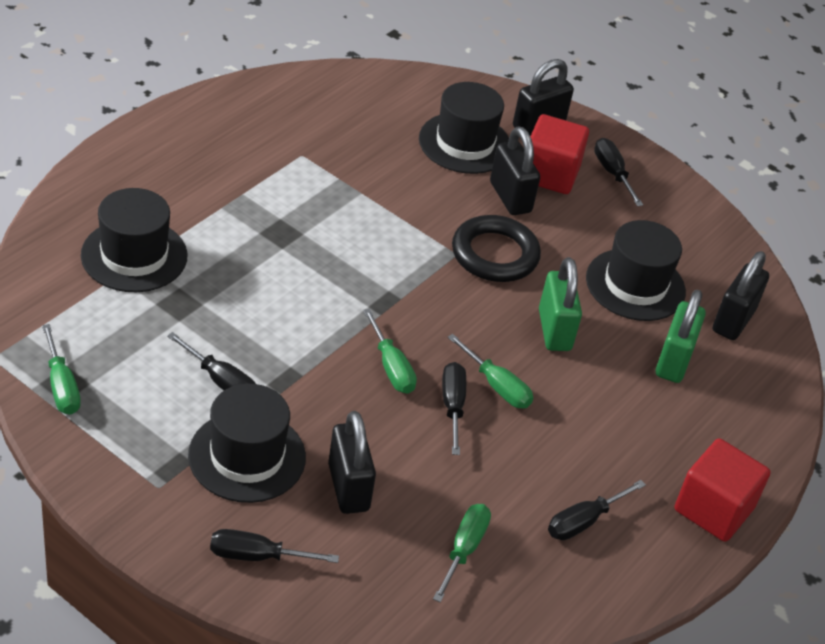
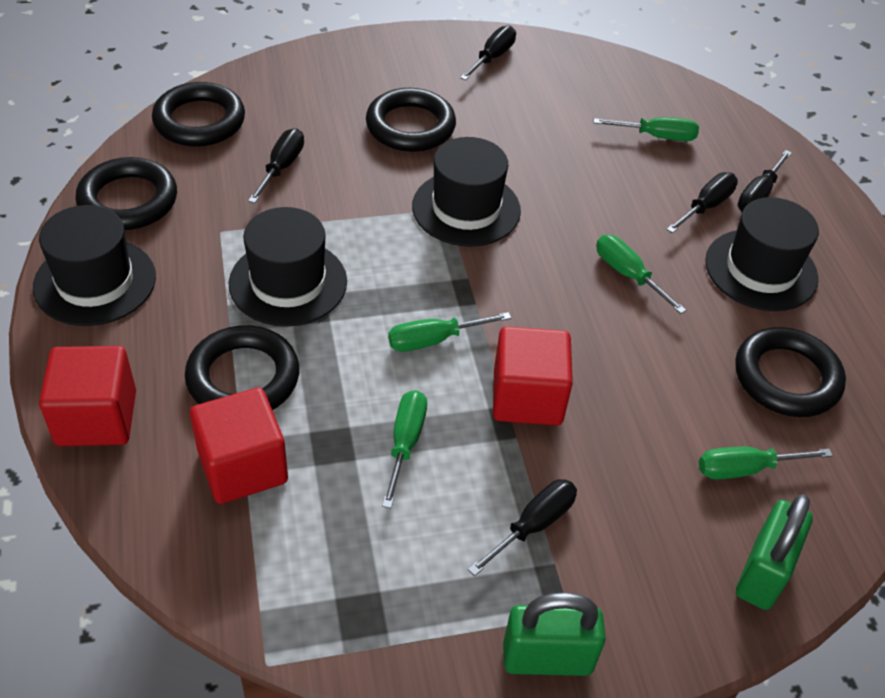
black padlock: 4 -> 0
black ring: 1 -> 5
green screwdriver: 4 -> 5
red cube: 2 -> 3

